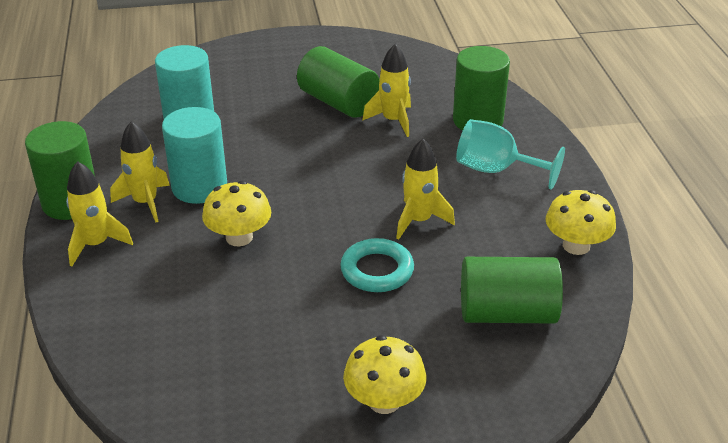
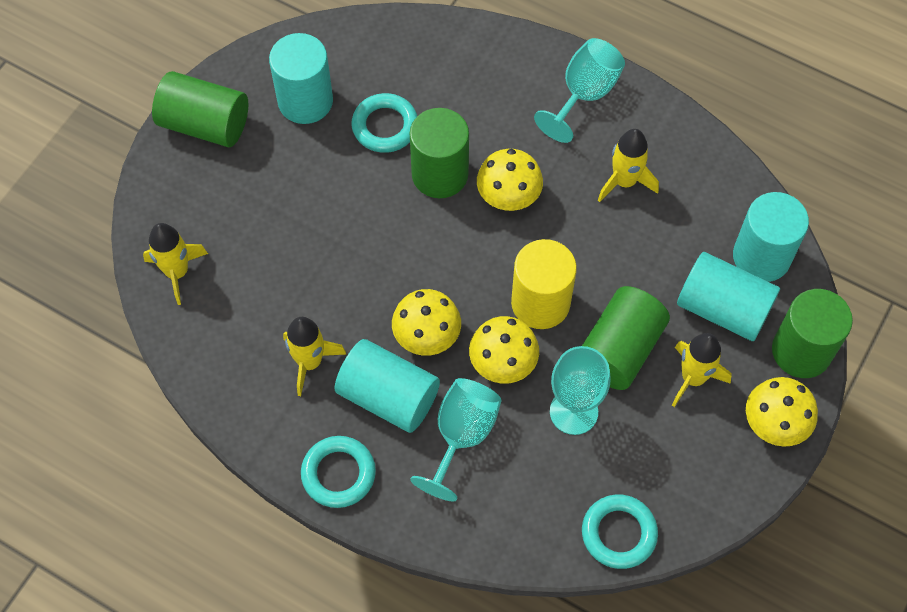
turquoise cylinder: 2 -> 4
turquoise goblet: 1 -> 3
turquoise ring: 1 -> 3
yellow cylinder: 0 -> 1
yellow mushroom: 3 -> 4

